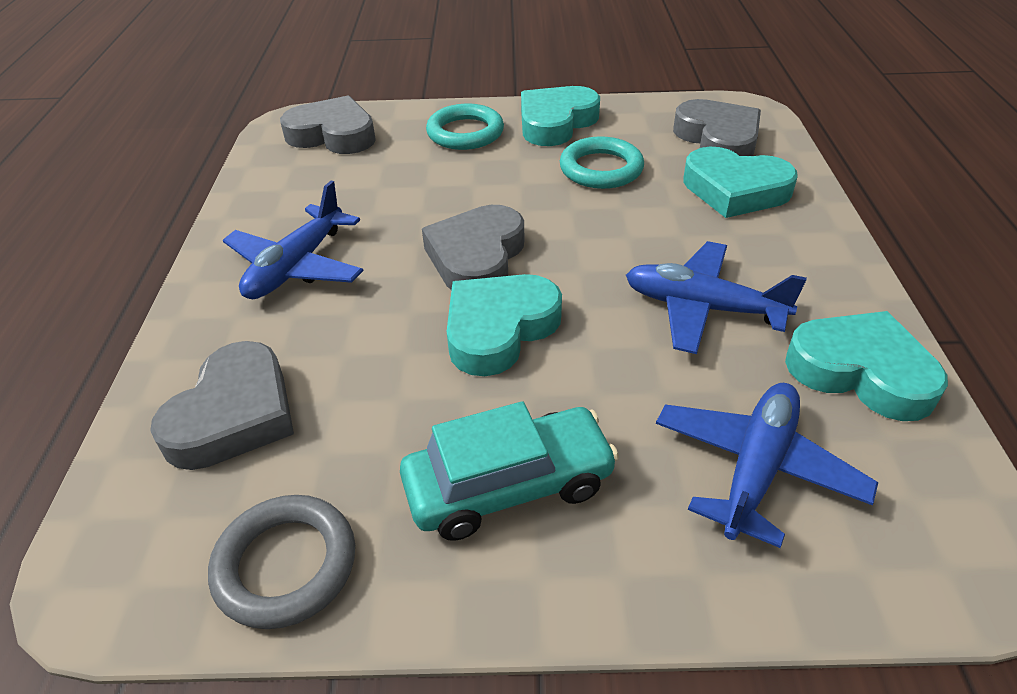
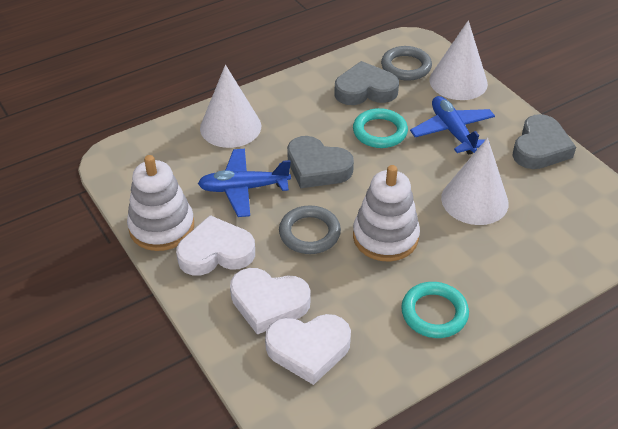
blue plane: 3 -> 2
grey heart: 4 -> 3
grey ring: 1 -> 2
turquoise car: 1 -> 0
turquoise heart: 4 -> 0
white cone: 0 -> 3
white heart: 0 -> 3
white stacking toy: 0 -> 2

